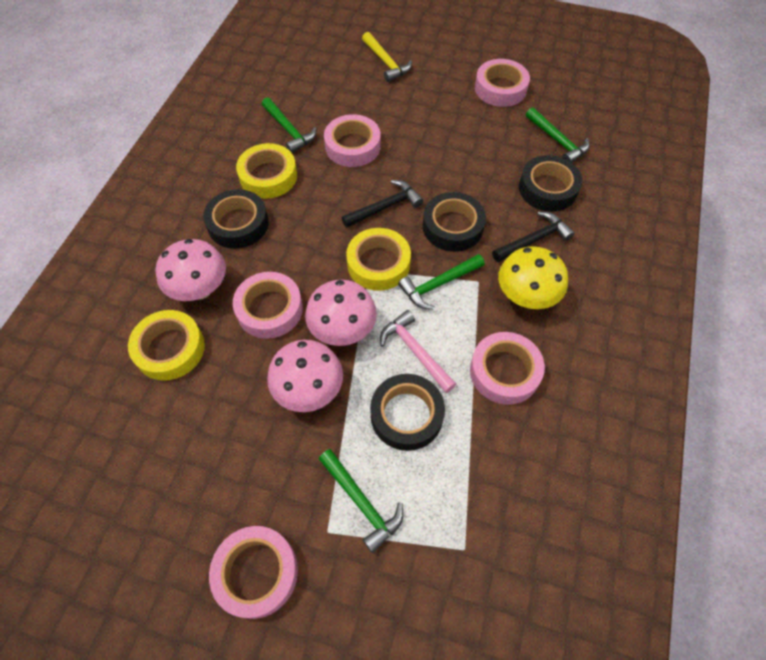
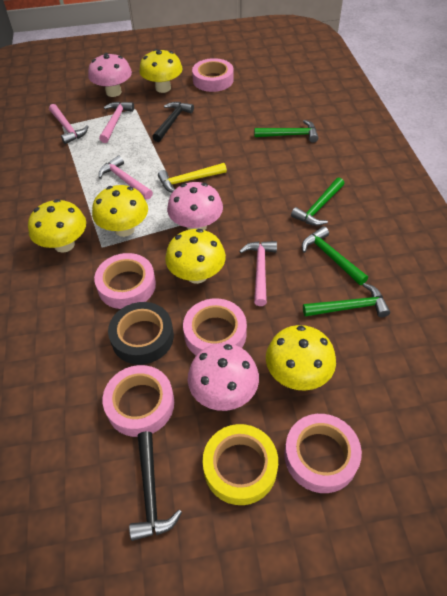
black tape: 4 -> 1
pink hammer: 1 -> 4
yellow mushroom: 1 -> 5
yellow tape: 3 -> 1

